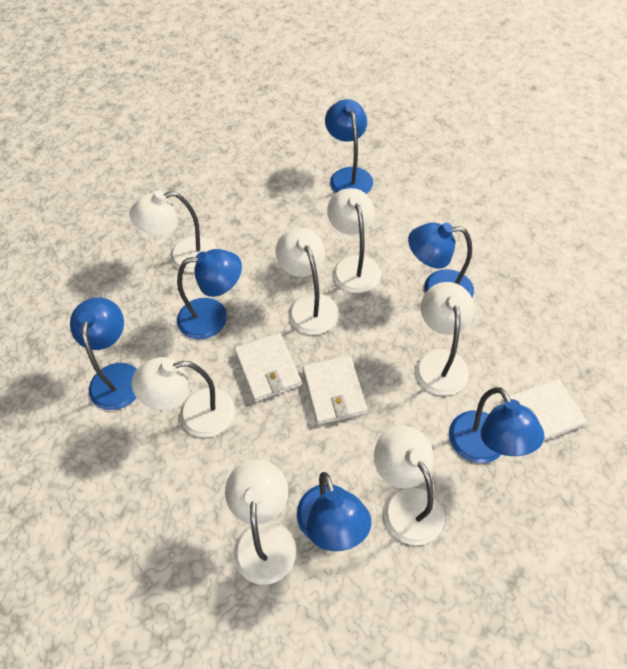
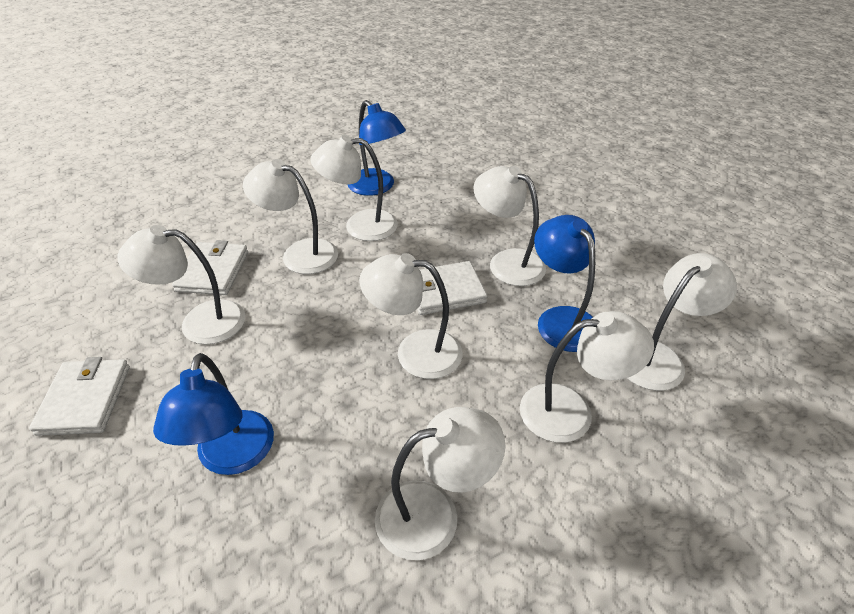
blue lamp: 6 -> 3
white lamp: 7 -> 8

